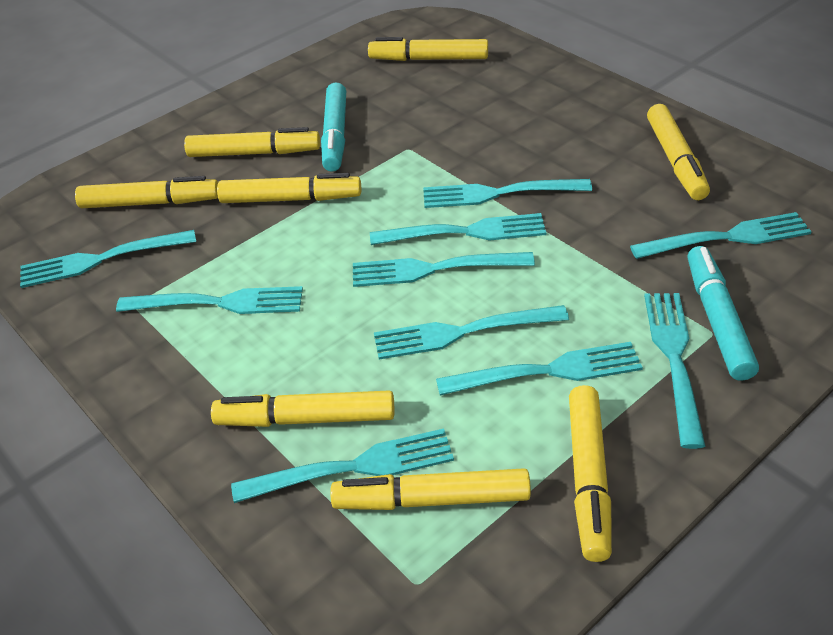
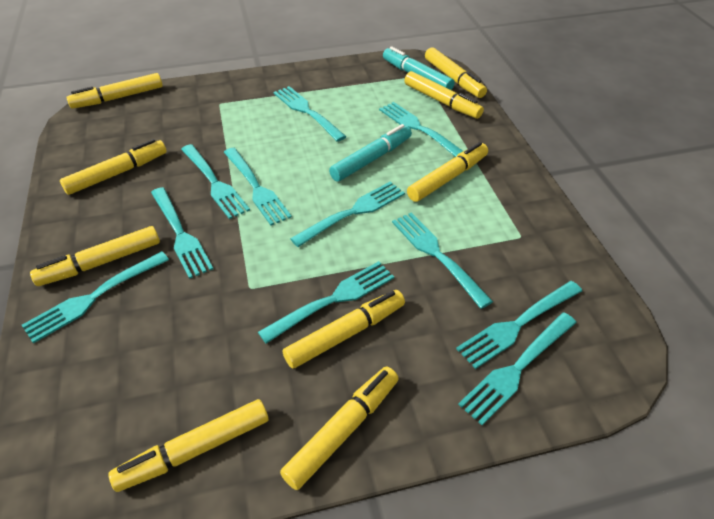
turquoise fork: 10 -> 11
yellow marker: 8 -> 9

